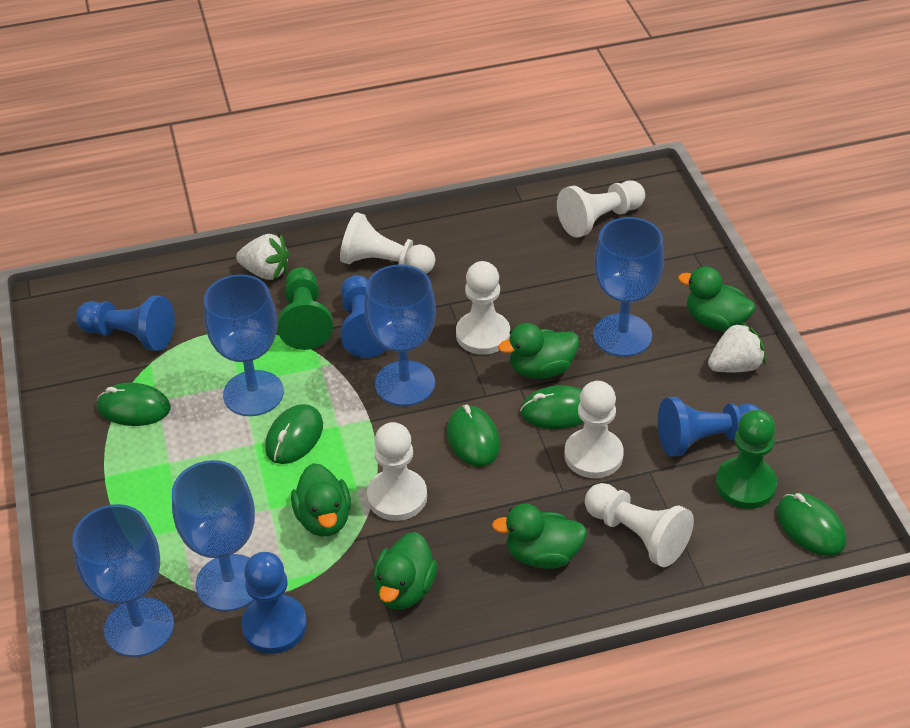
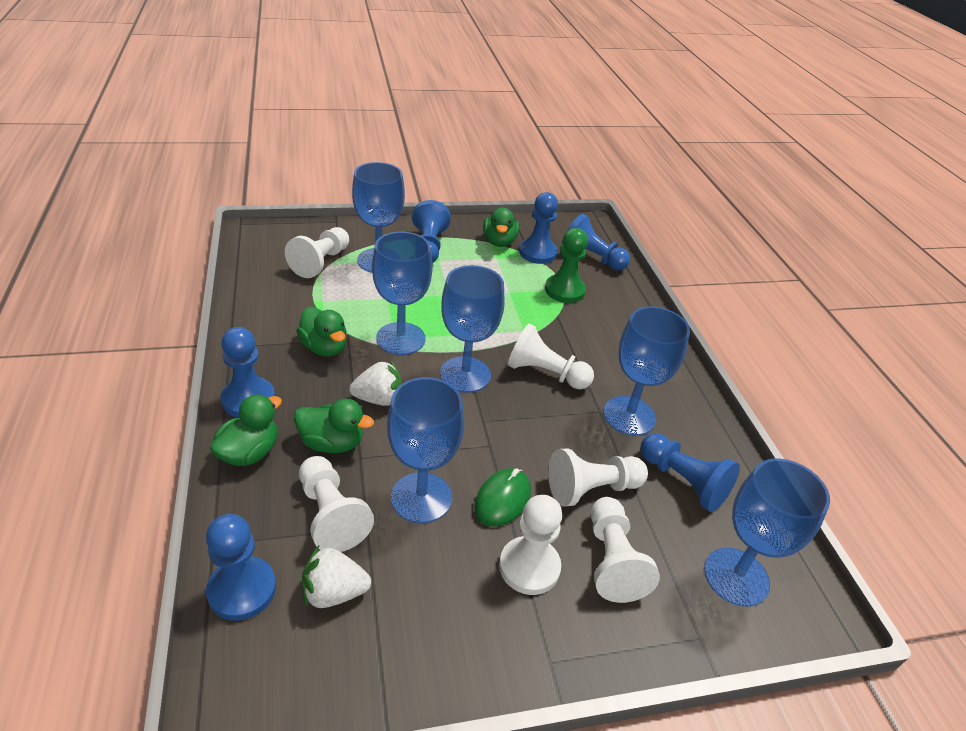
blue goblet: 5 -> 6
blue pawn: 4 -> 6
green duck: 5 -> 4
green mouse: 5 -> 1
green pawn: 2 -> 1

